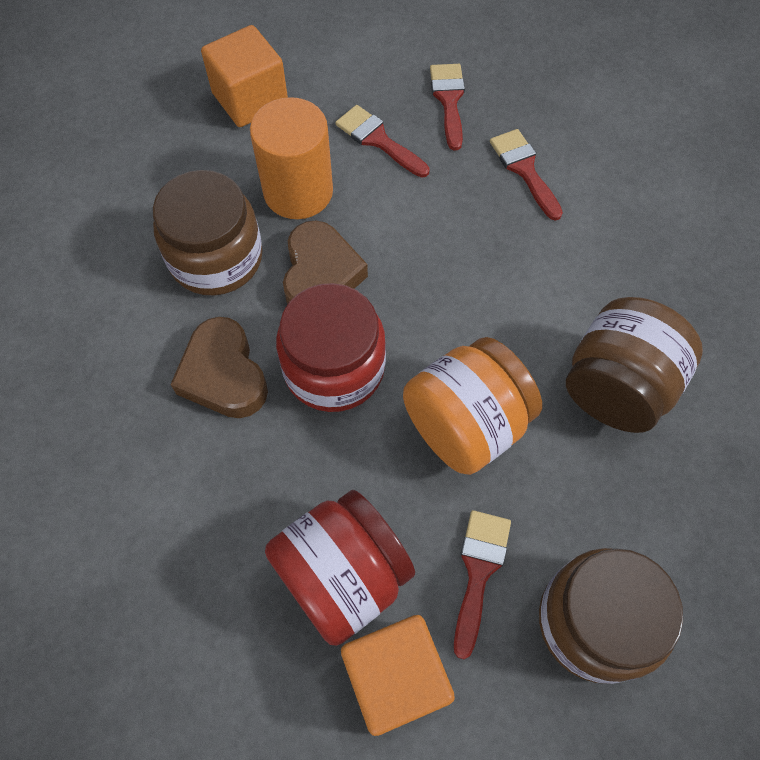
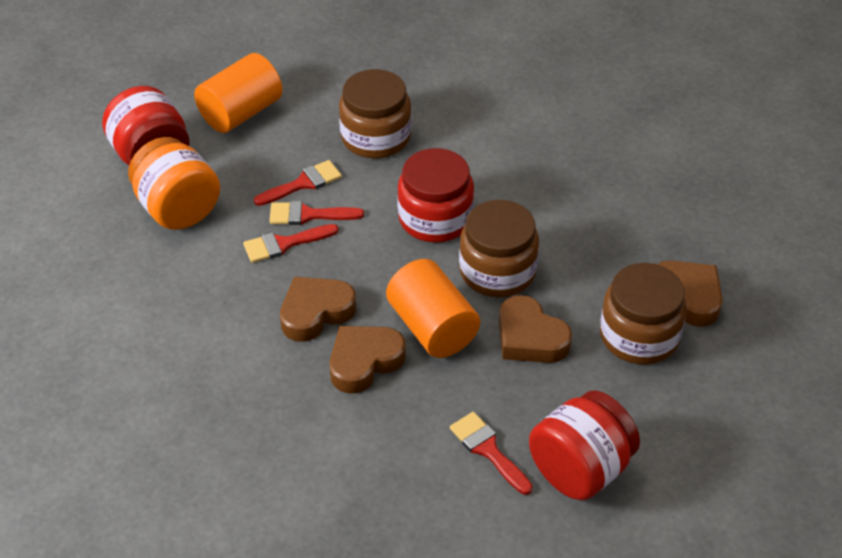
brown heart: 2 -> 4
orange cube: 2 -> 0
orange cylinder: 1 -> 2
red jar: 2 -> 3

